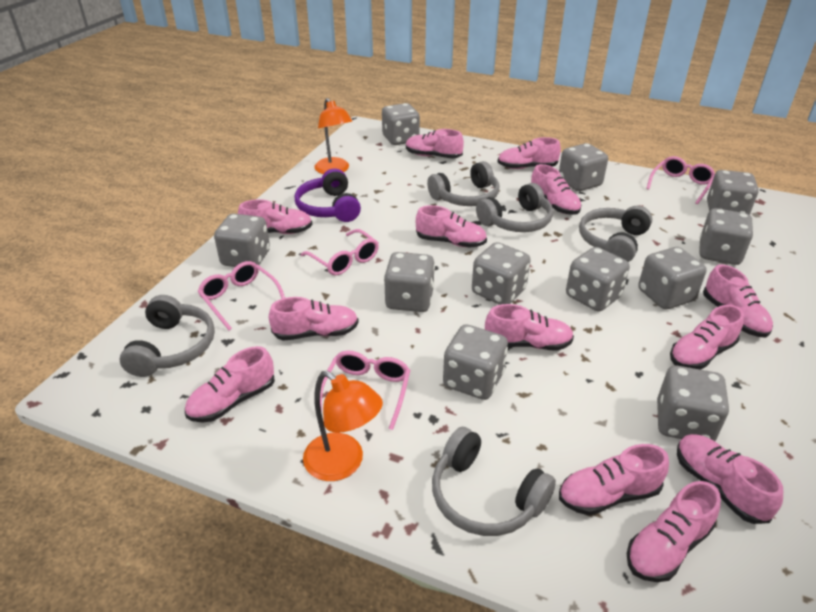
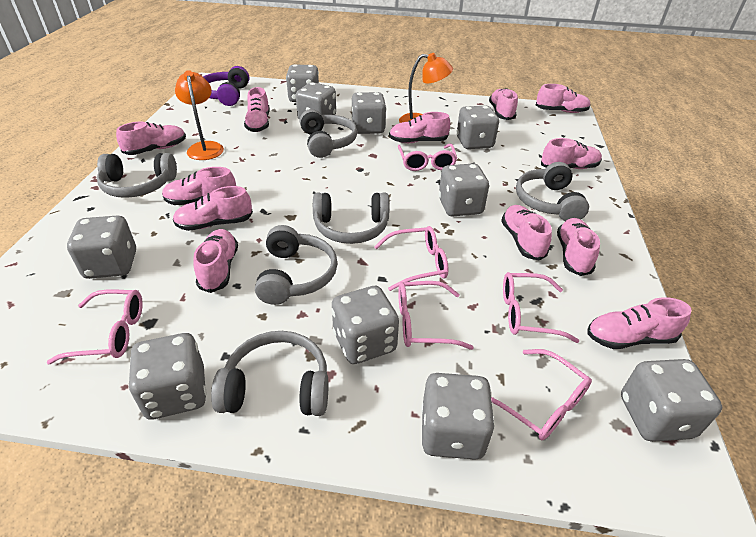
grey dice: 11 -> 10
grey headphones: 5 -> 6
pink glasses: 4 -> 6
pink shoe: 13 -> 12

